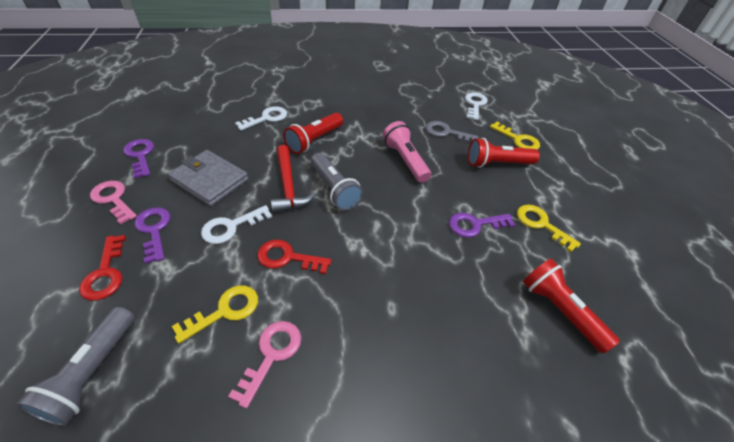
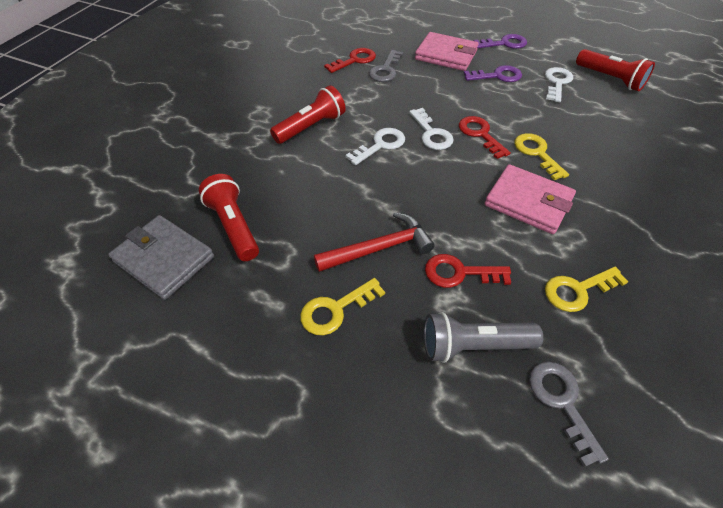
grey flashlight: 2 -> 1
grey key: 1 -> 2
pink flashlight: 1 -> 0
pink key: 2 -> 0
pink wallet: 0 -> 2
purple key: 3 -> 2
red key: 2 -> 3

